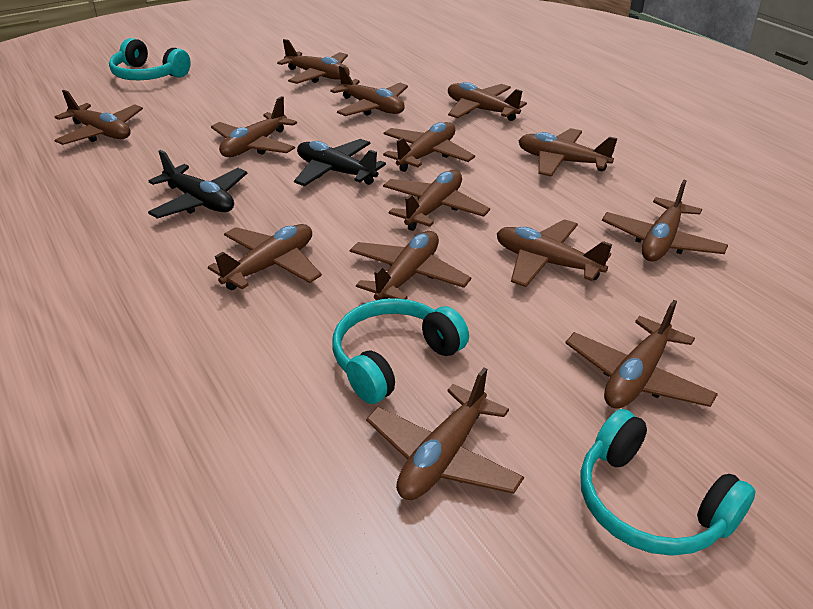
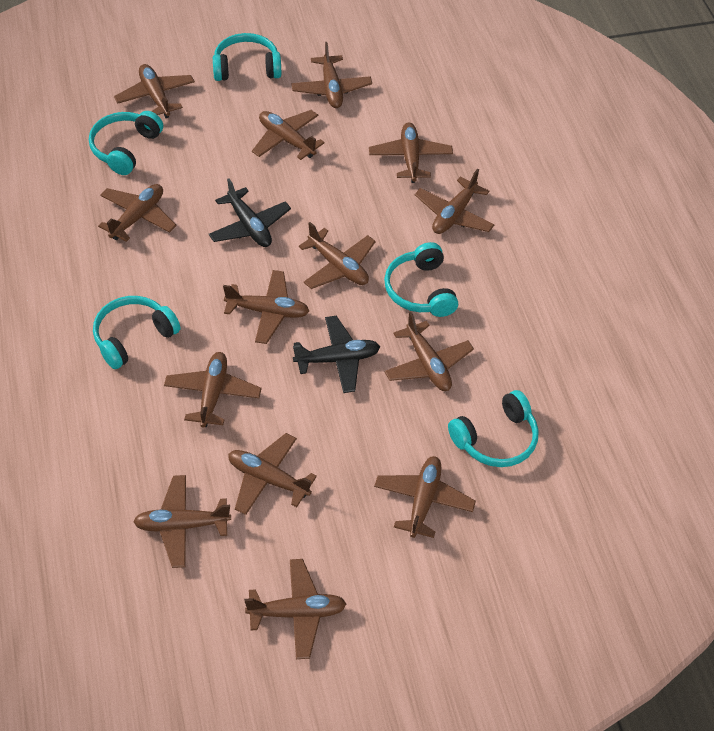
turquoise headphones: 3 -> 5

